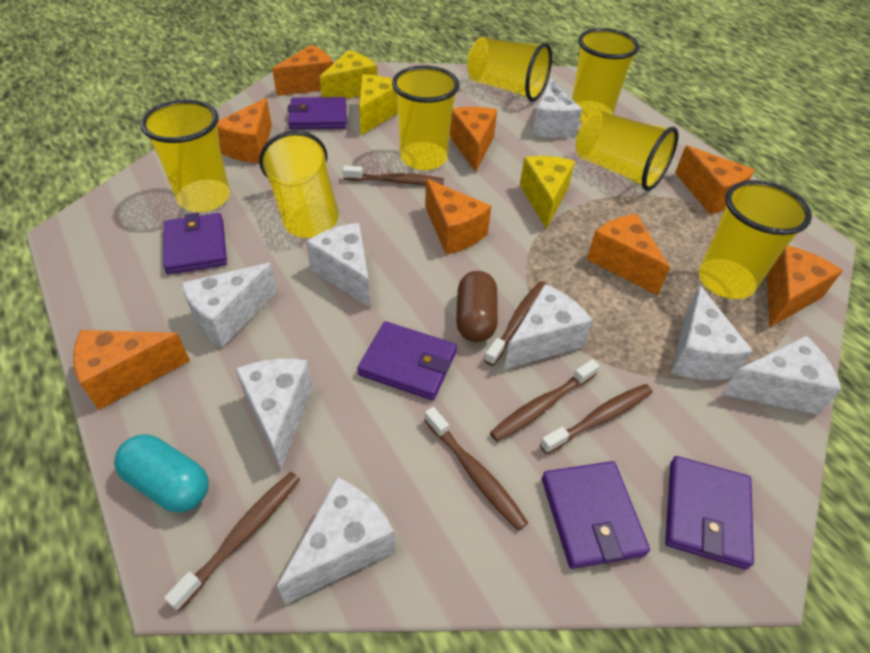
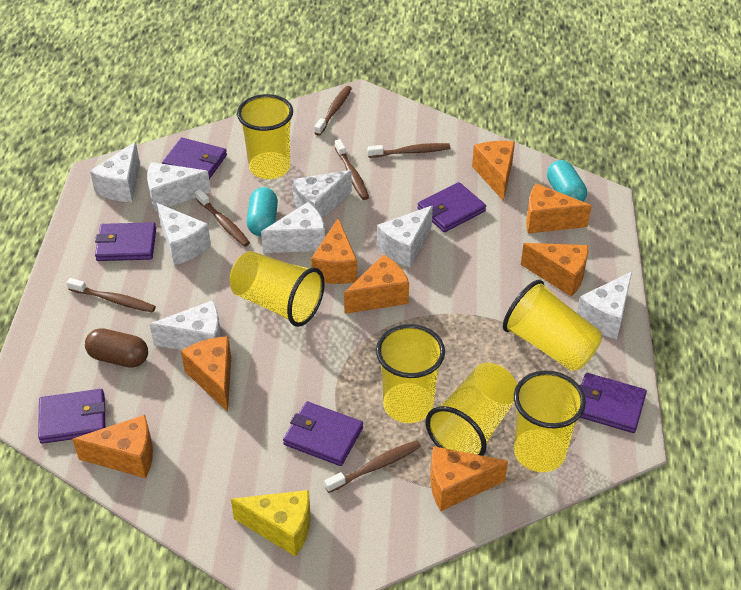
purple wallet: 5 -> 6
turquoise capsule: 1 -> 2
yellow cheese: 3 -> 1
yellow cup: 7 -> 6

